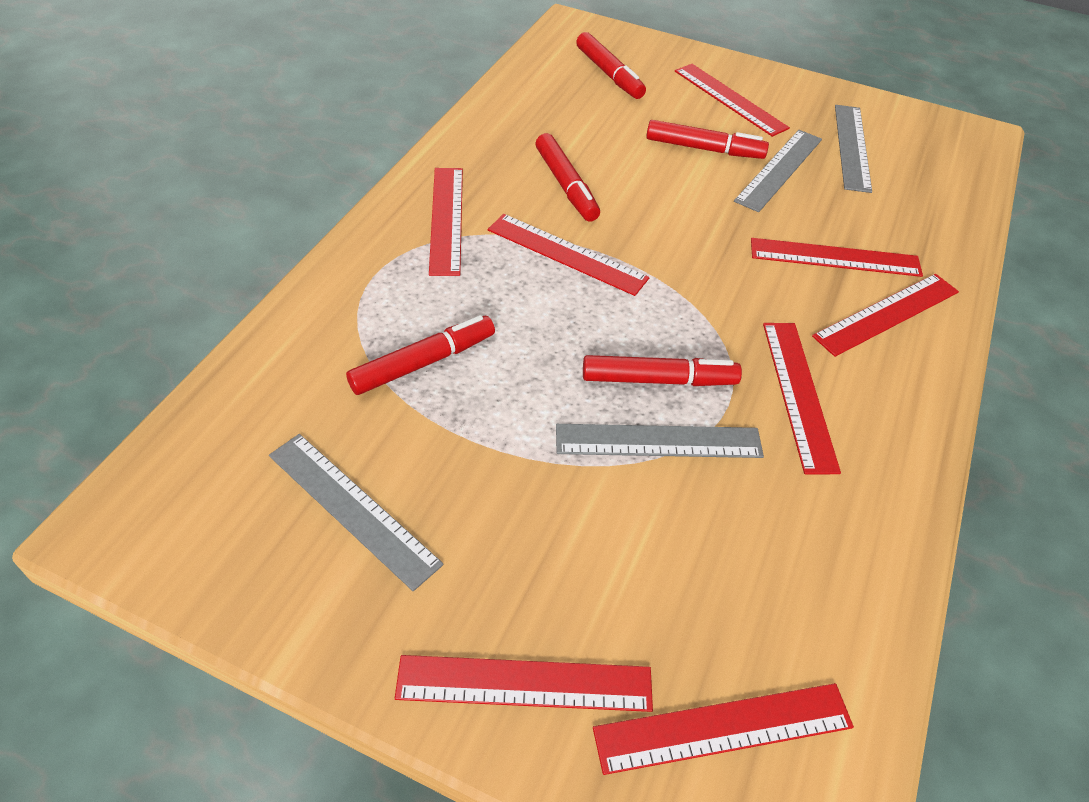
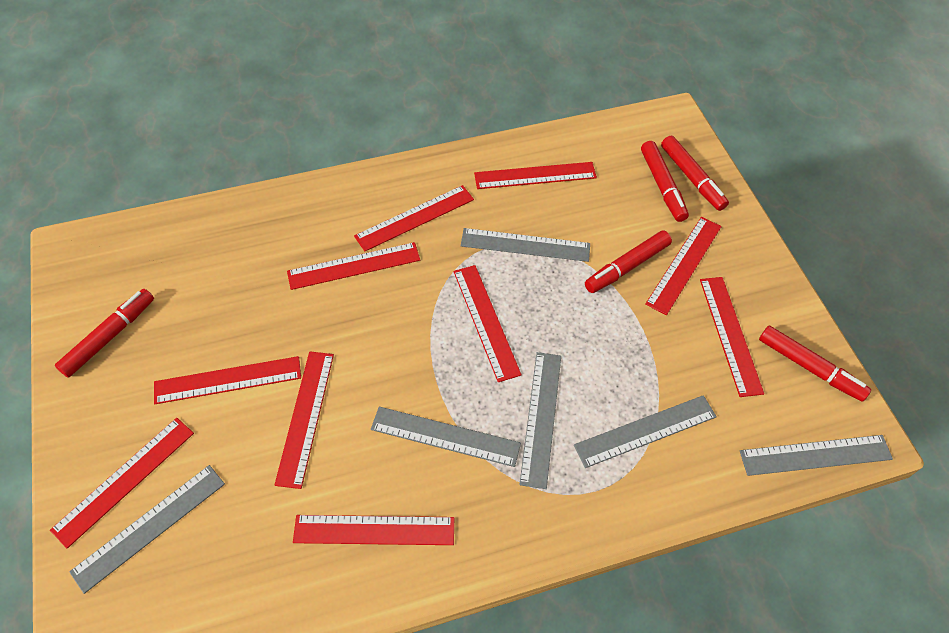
grey ruler: 4 -> 6
red ruler: 8 -> 10

